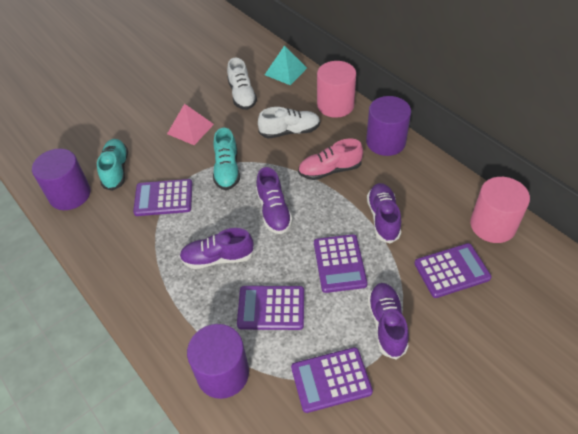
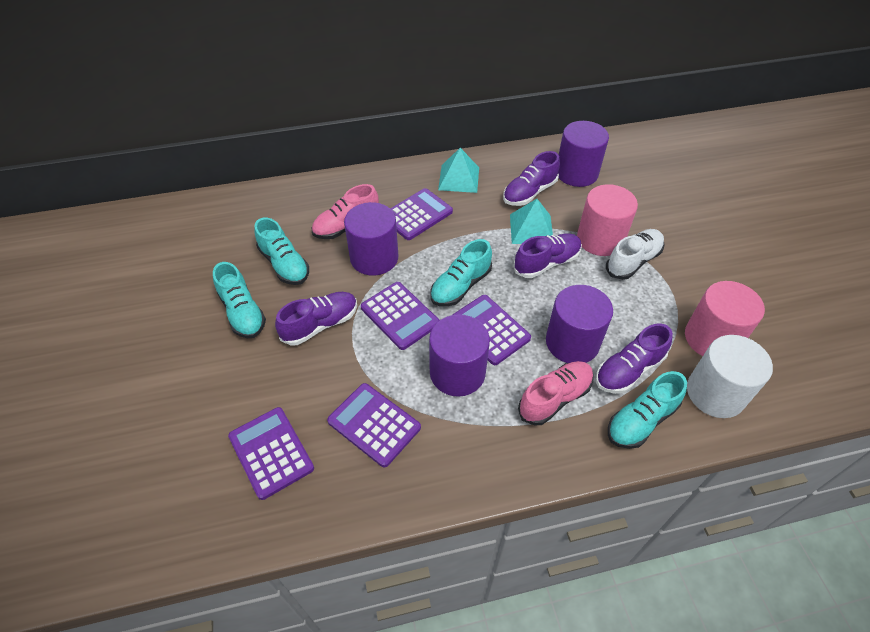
pink pyramid: 1 -> 0
pink shoe: 1 -> 2
purple cylinder: 3 -> 4
turquoise pyramid: 1 -> 2
turquoise shoe: 2 -> 4
white cylinder: 0 -> 1
white shoe: 2 -> 1

